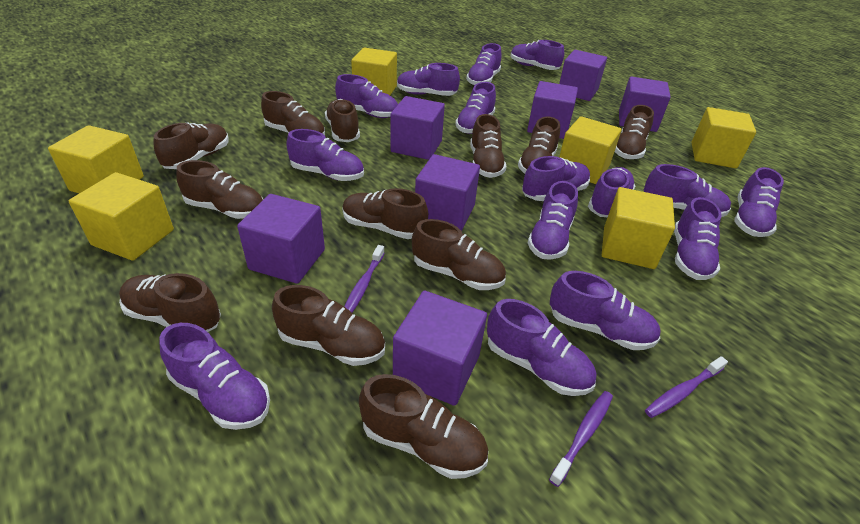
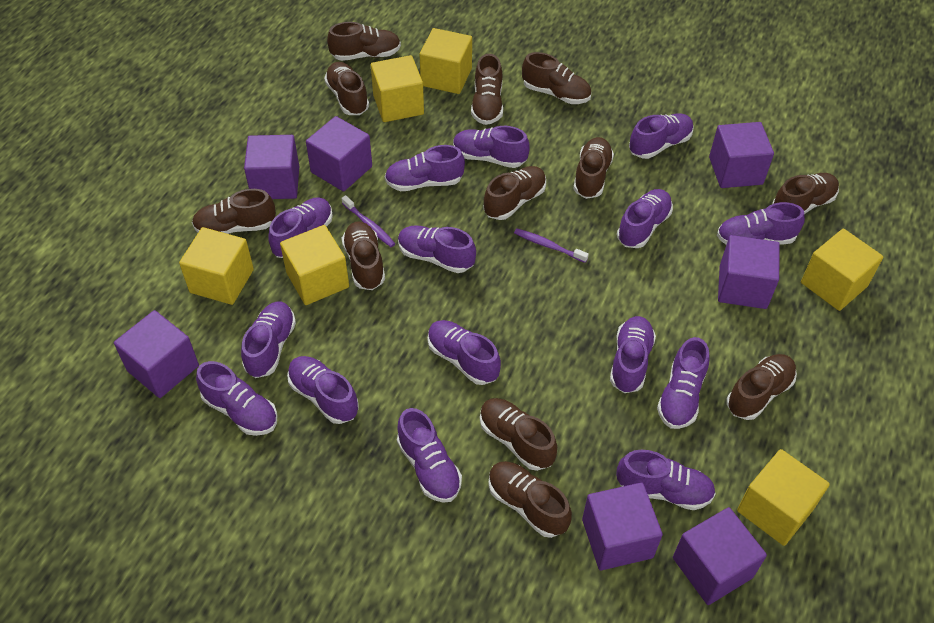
purple toothbrush: 3 -> 2

